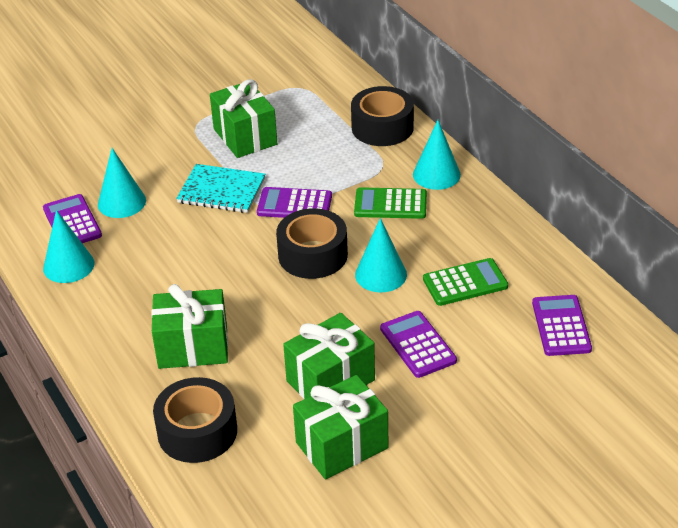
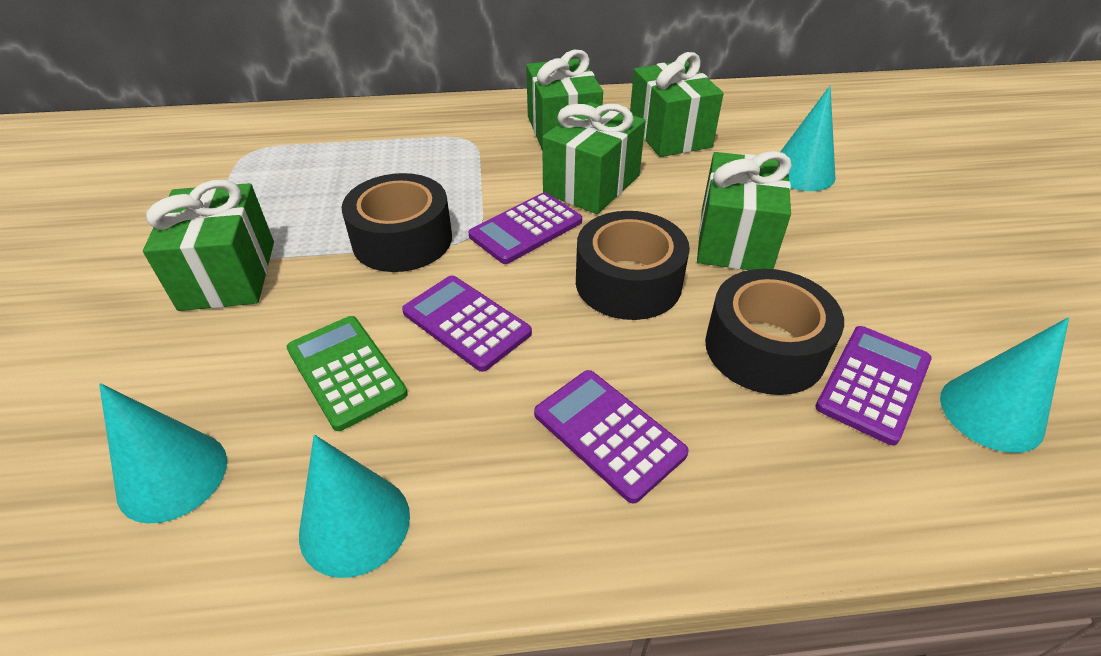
green calculator: 2 -> 1
green gift: 4 -> 5
turquoise notebook: 1 -> 0

